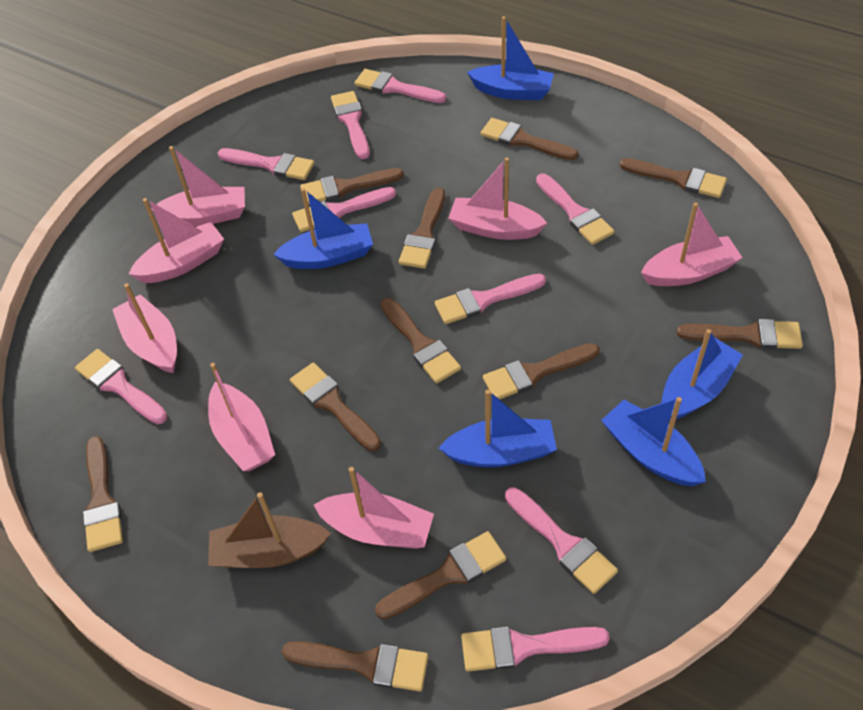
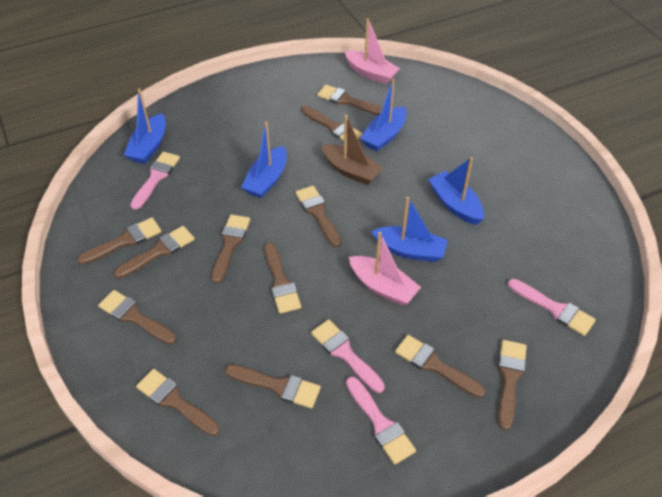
brown brush: 11 -> 12
pink boat: 7 -> 2
pink brush: 9 -> 4

